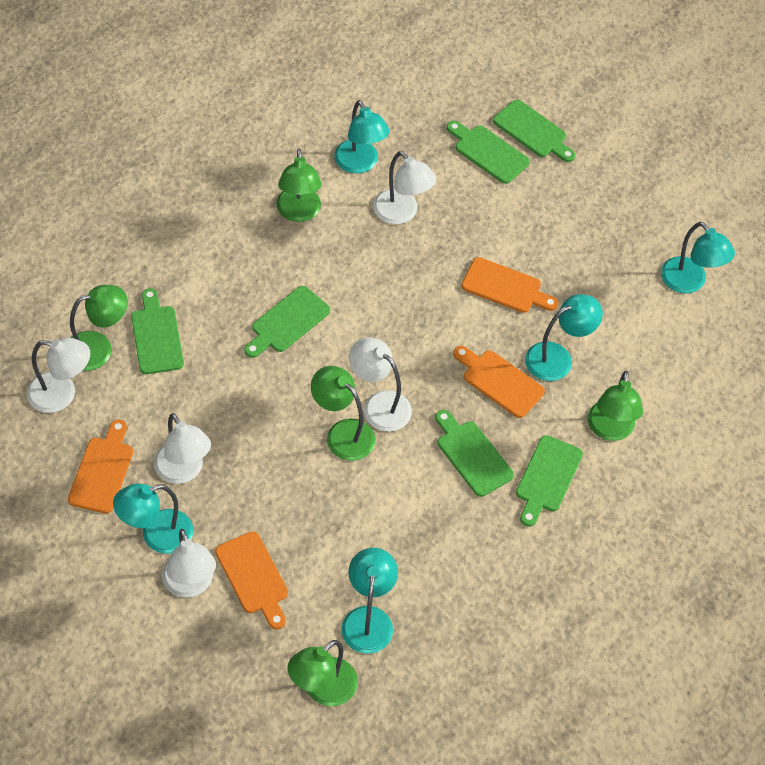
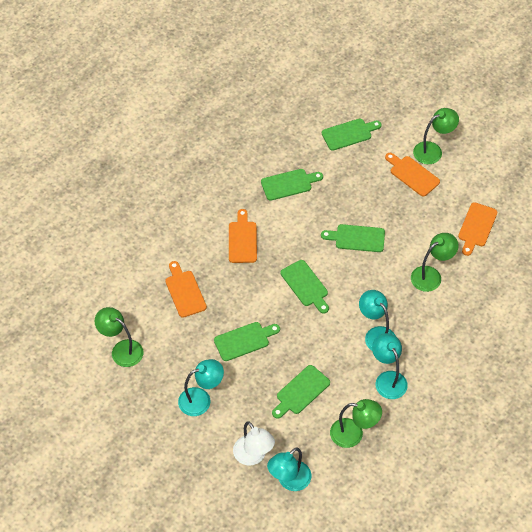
green lamp: 5 -> 4
turquoise lamp: 5 -> 4
white lamp: 5 -> 1

